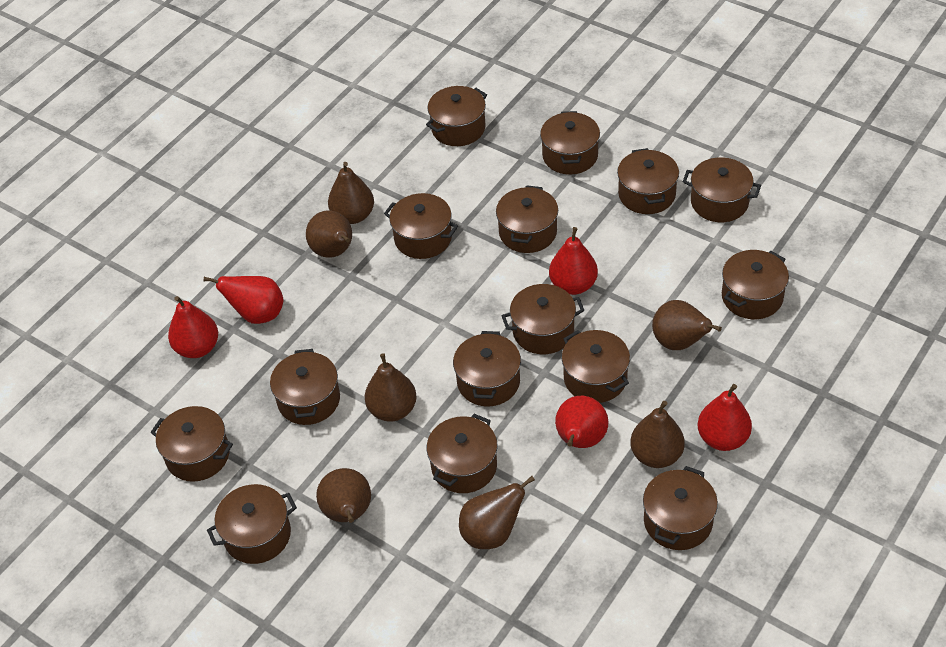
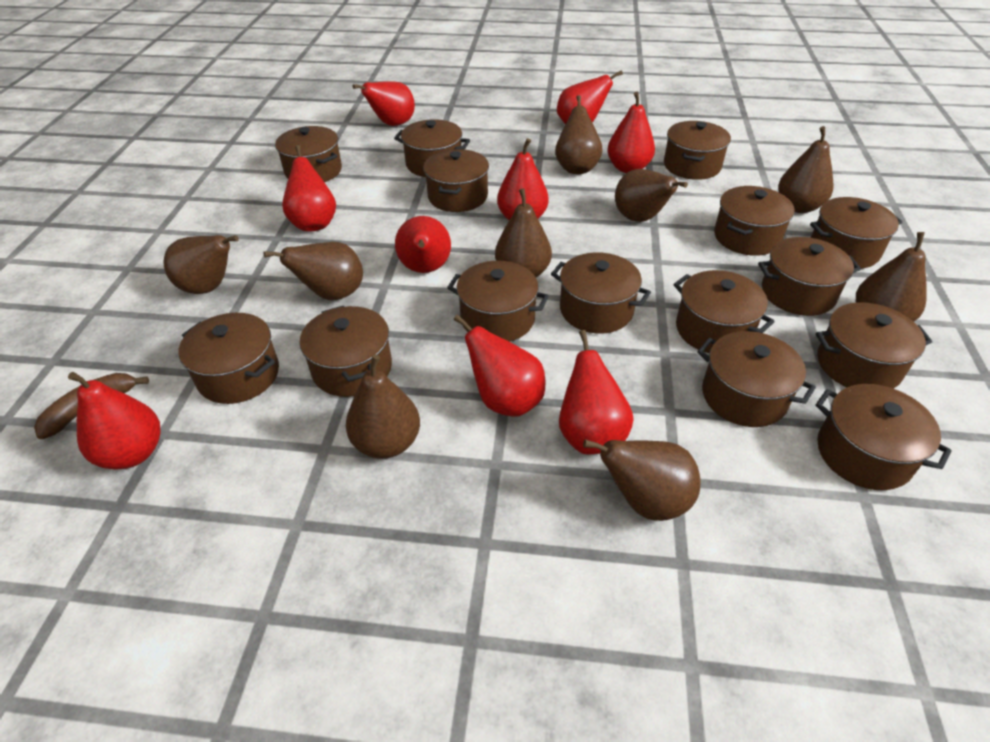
brown banana: 0 -> 1
brown pear: 7 -> 9
red pear: 5 -> 9

